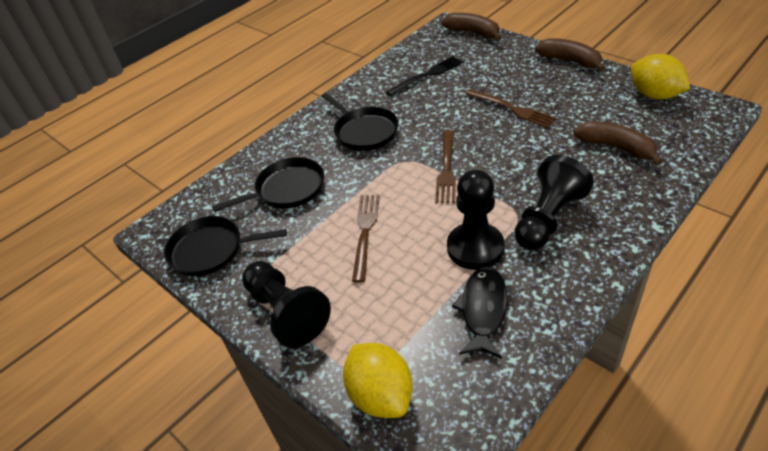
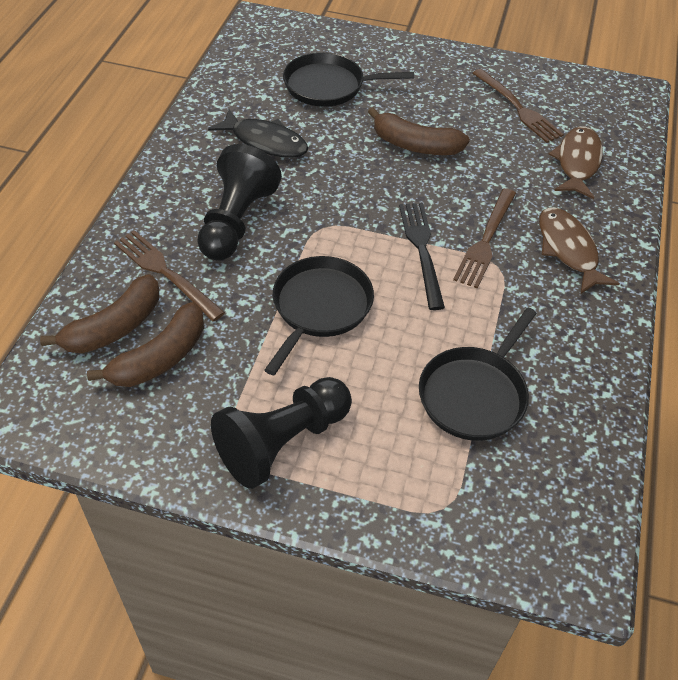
black pawn: 3 -> 2
brown fish: 0 -> 2
yellow lemon: 2 -> 0

